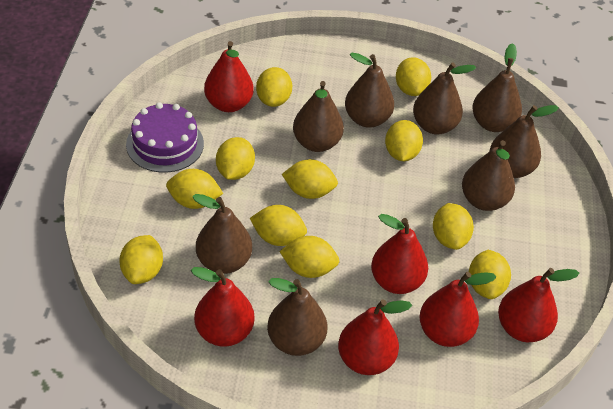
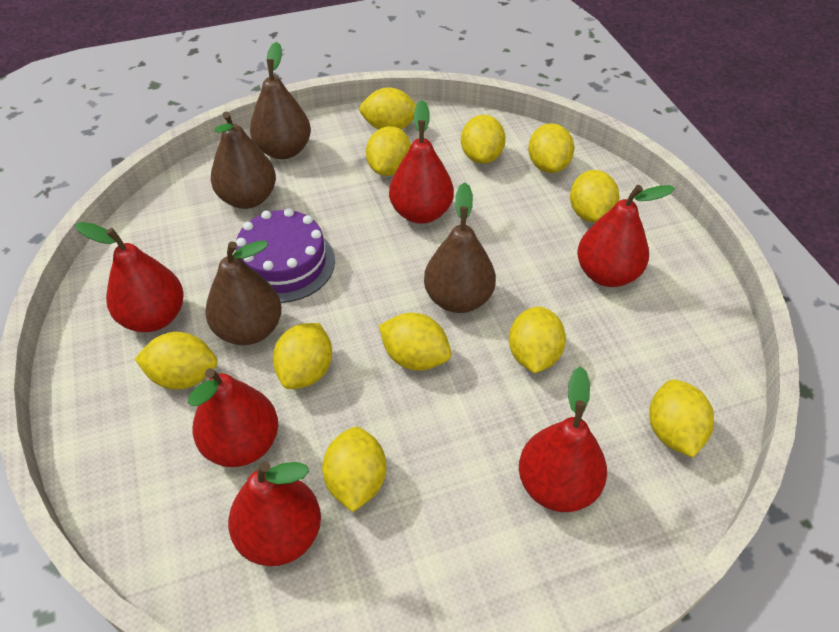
brown pear: 8 -> 4

